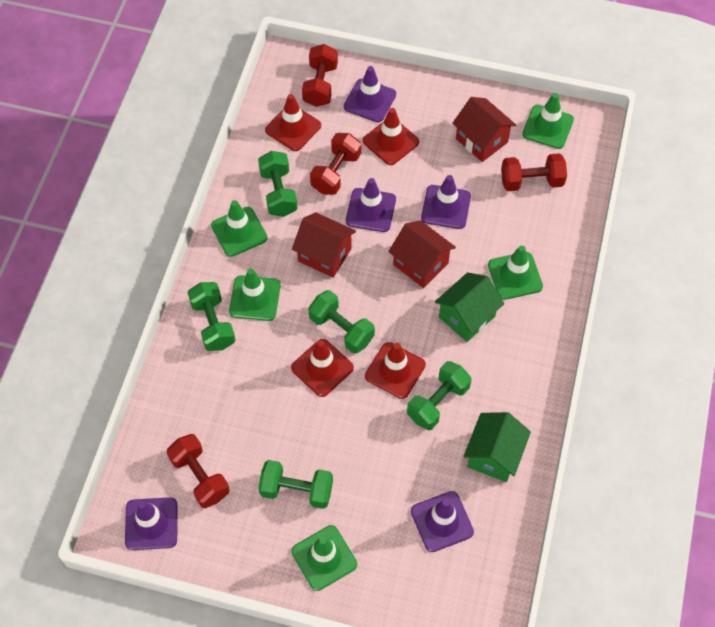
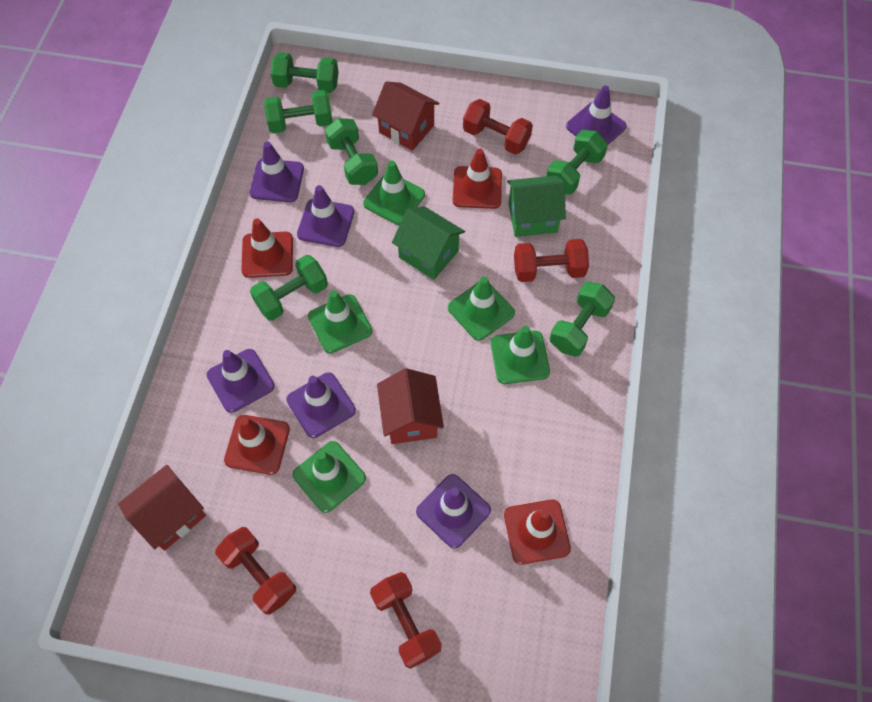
green dumbbell: 5 -> 6
purple traffic cone: 5 -> 6

